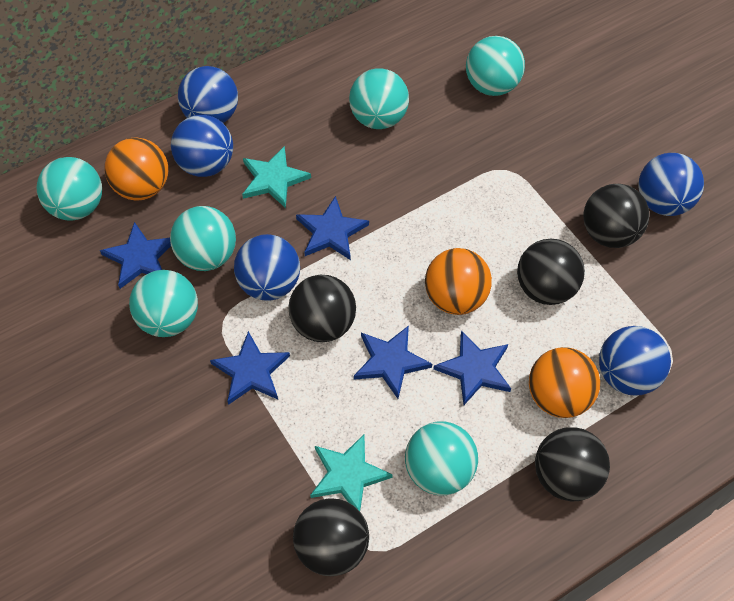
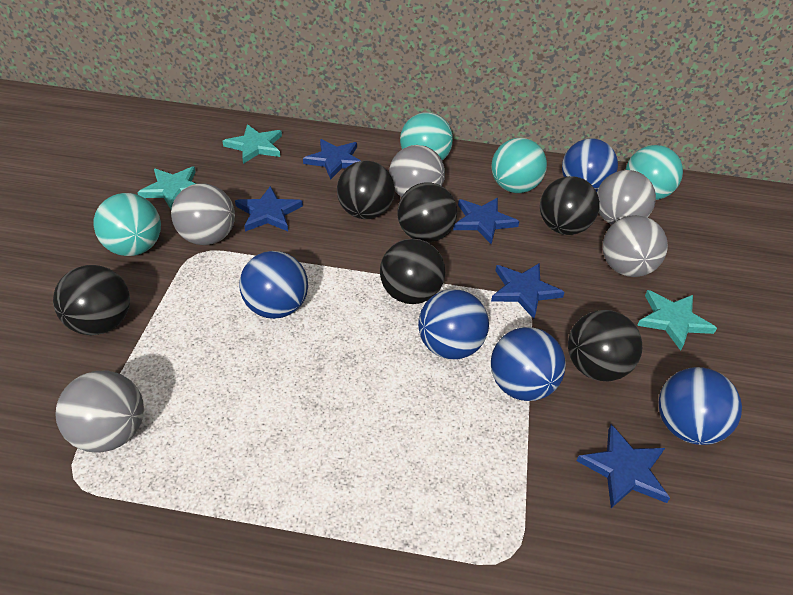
black ball: 5 -> 6
grey ball: 0 -> 5
orange ball: 3 -> 0
turquoise ball: 6 -> 4
turquoise star: 2 -> 3

